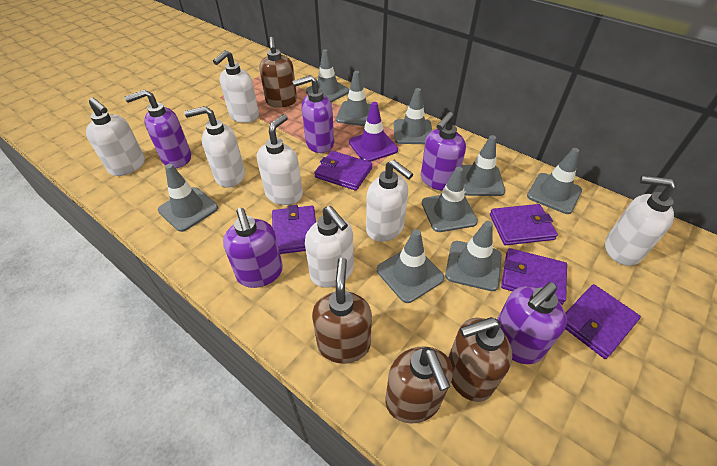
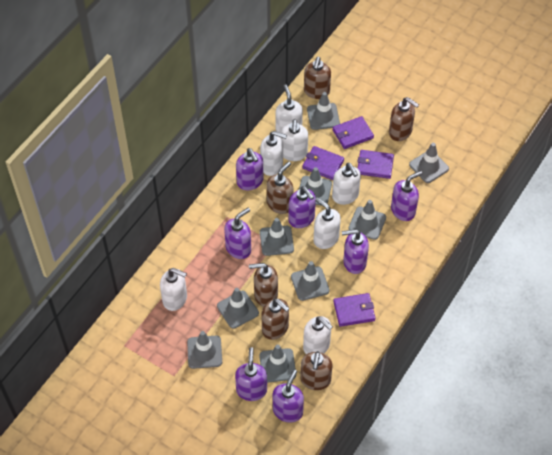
brown soap dispenser: 4 -> 6
purple soap dispenser: 5 -> 7
purple traffic cone: 1 -> 0
purple wallet: 5 -> 4

